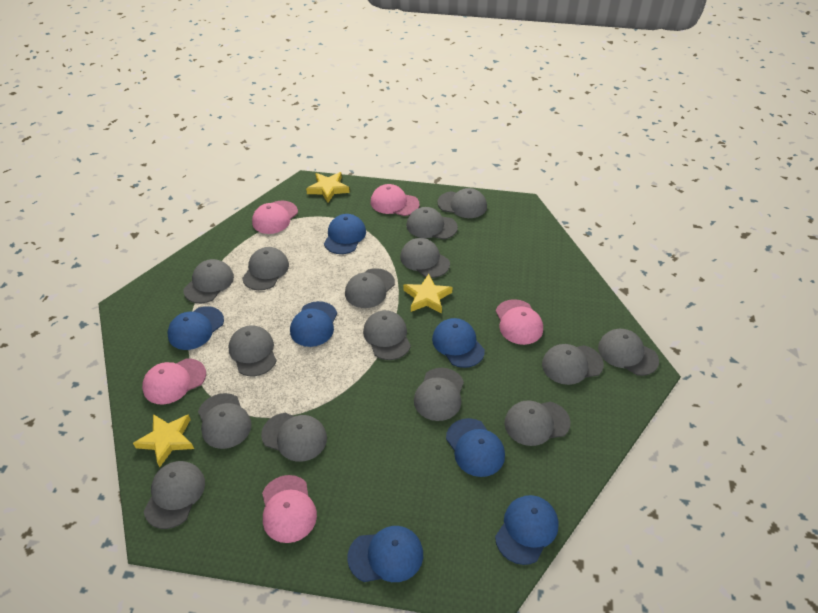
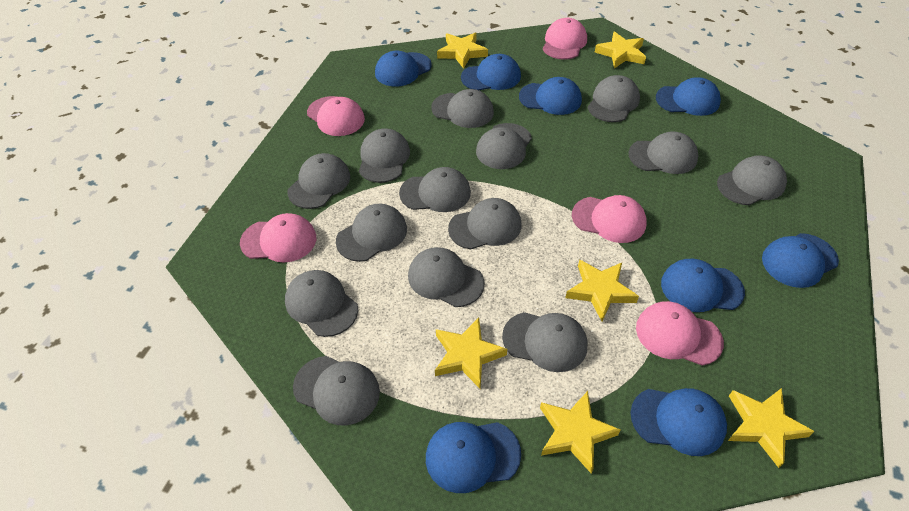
blue cap: 7 -> 8
grey cap: 15 -> 14
yellow star: 3 -> 6

